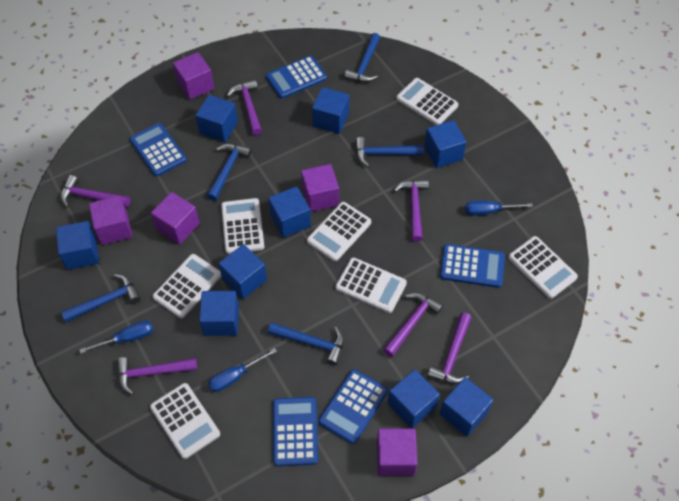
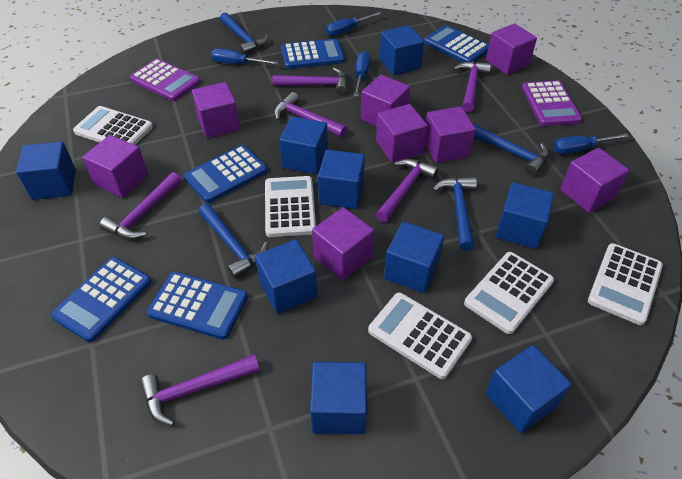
blue hammer: 5 -> 4
blue screwdriver: 3 -> 4
purple calculator: 0 -> 2
purple cube: 5 -> 8
white calculator: 7 -> 5

